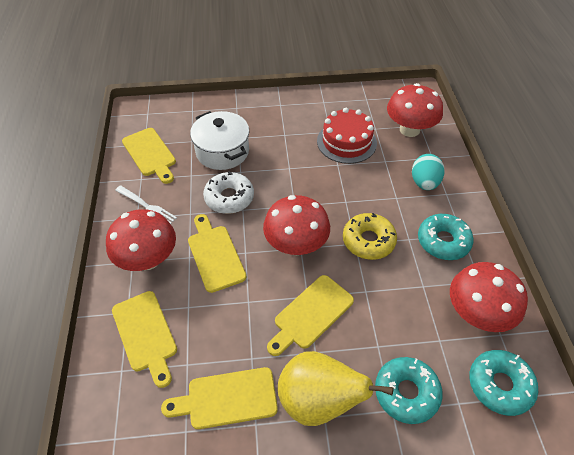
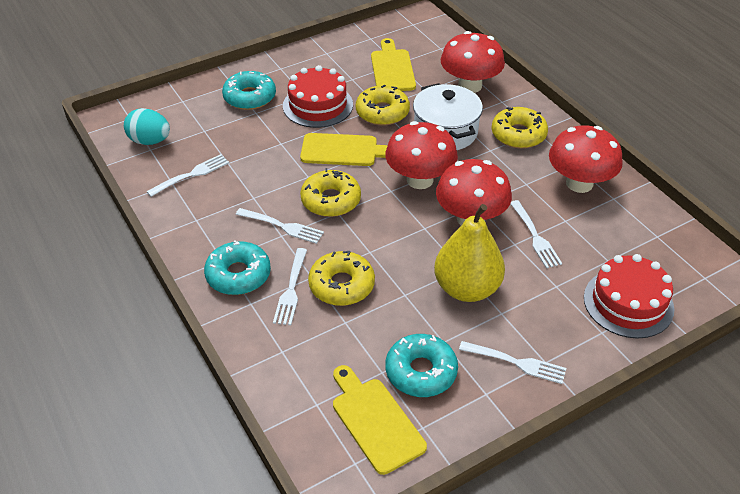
red cake: 1 -> 2
white donut: 1 -> 0
white fork: 1 -> 5
yellow cutting board: 5 -> 3
yellow donut: 1 -> 4

